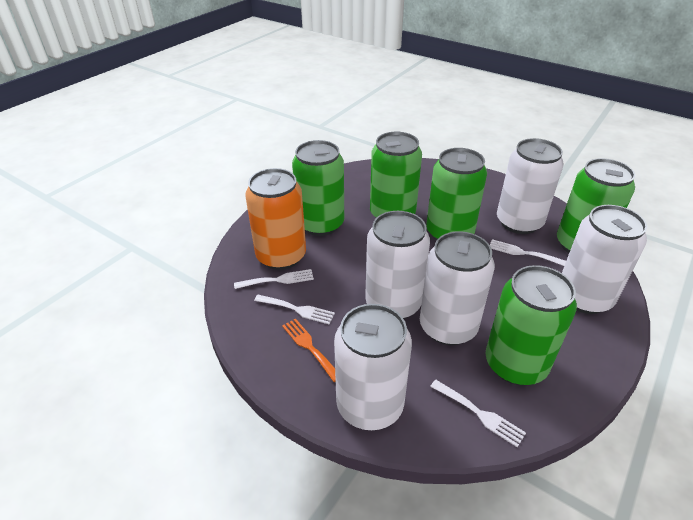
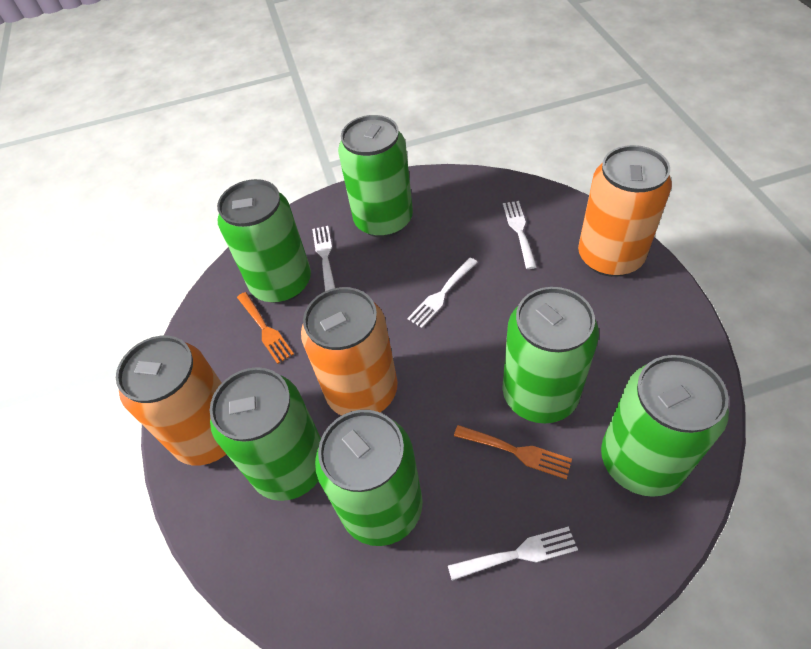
green can: 5 -> 6
orange can: 1 -> 3
orange fork: 1 -> 2
white can: 5 -> 0

